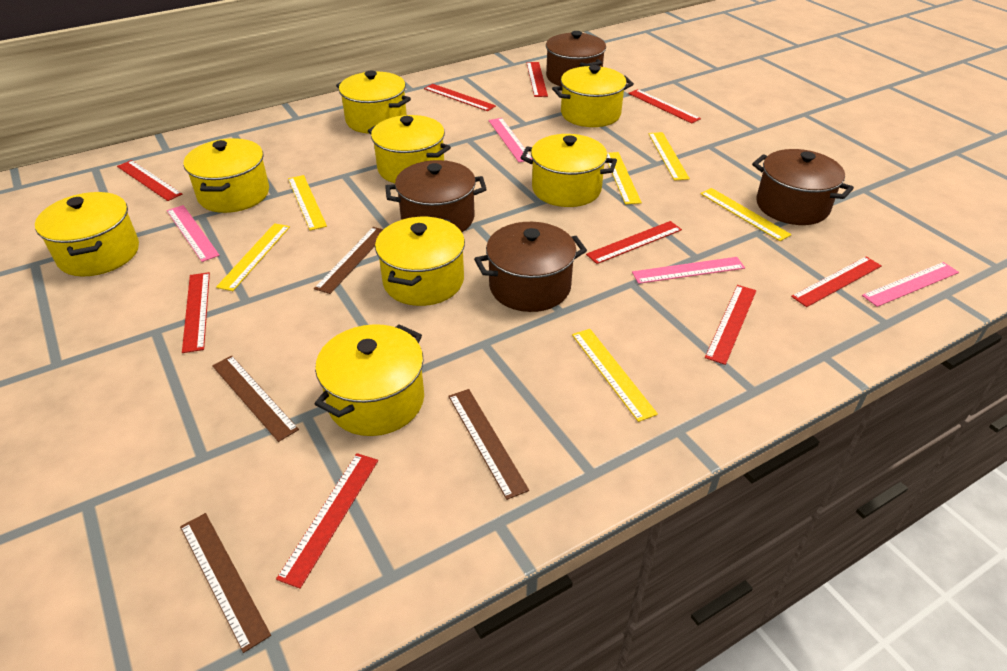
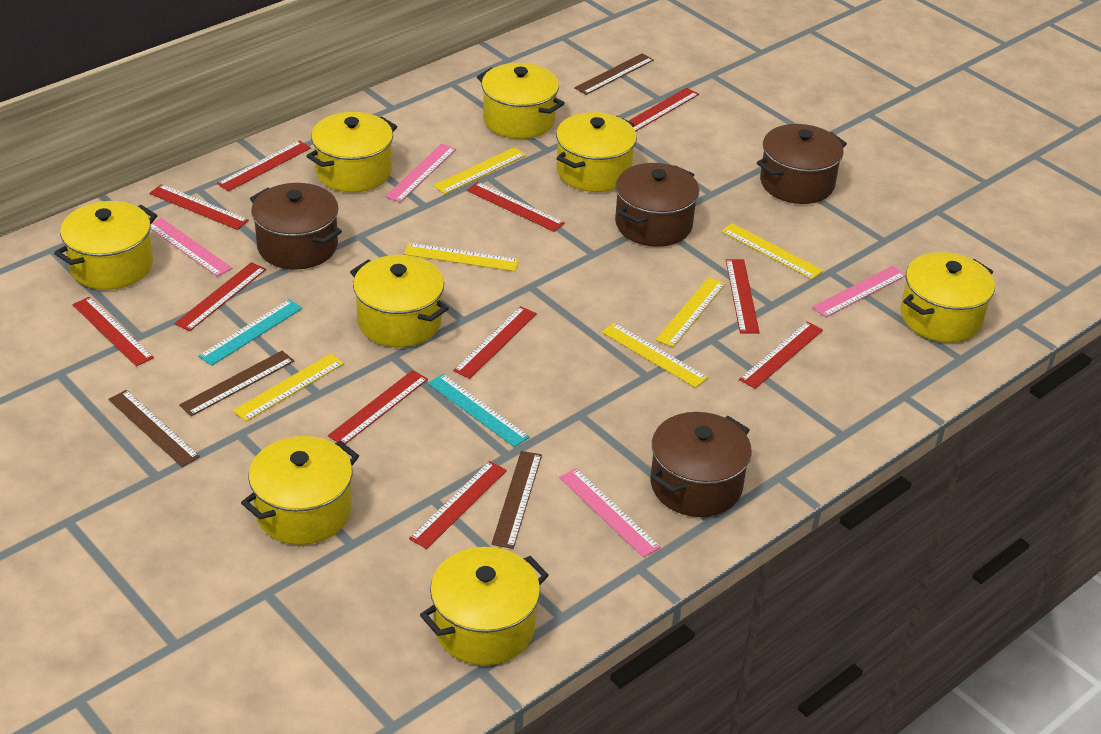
red ruler: 9 -> 11
turquoise ruler: 0 -> 2

